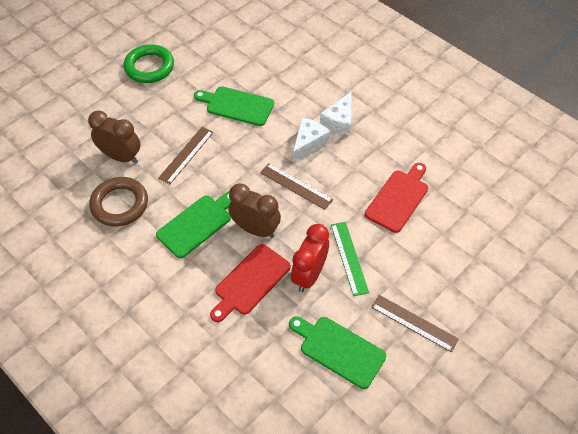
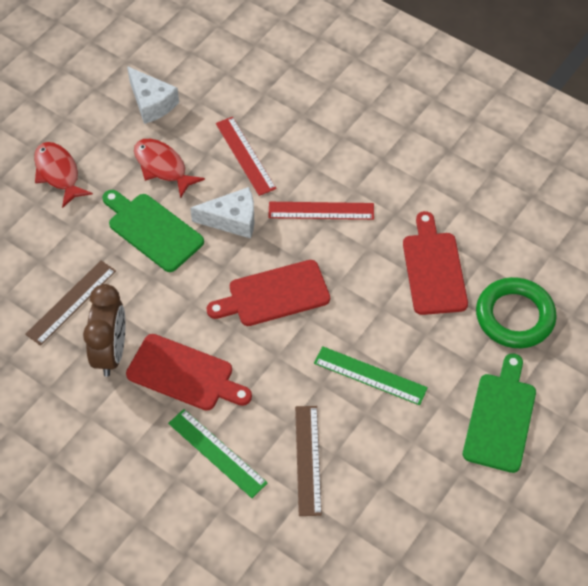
brown clock: 2 -> 1
brown ring: 1 -> 0
brown ruler: 3 -> 2
green cutting board: 3 -> 2
green ruler: 1 -> 2
red clock: 1 -> 0
red cutting board: 2 -> 3
red fish: 0 -> 2
red ruler: 0 -> 2

